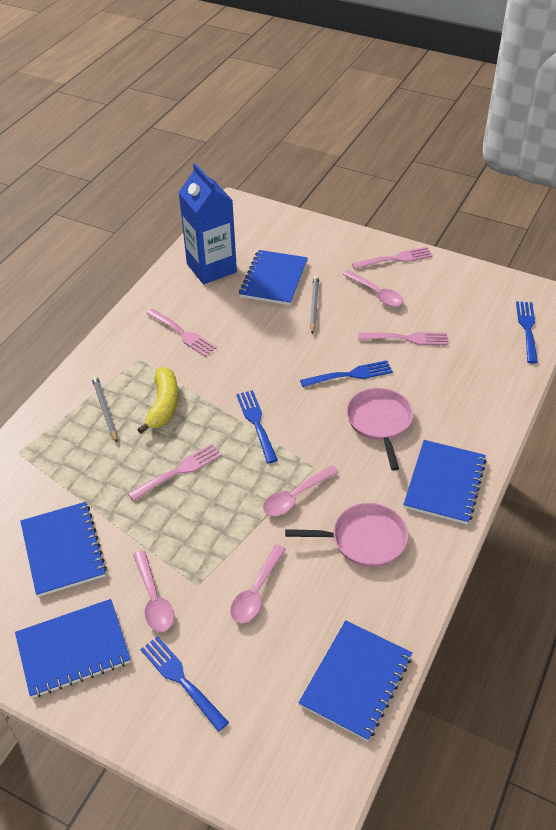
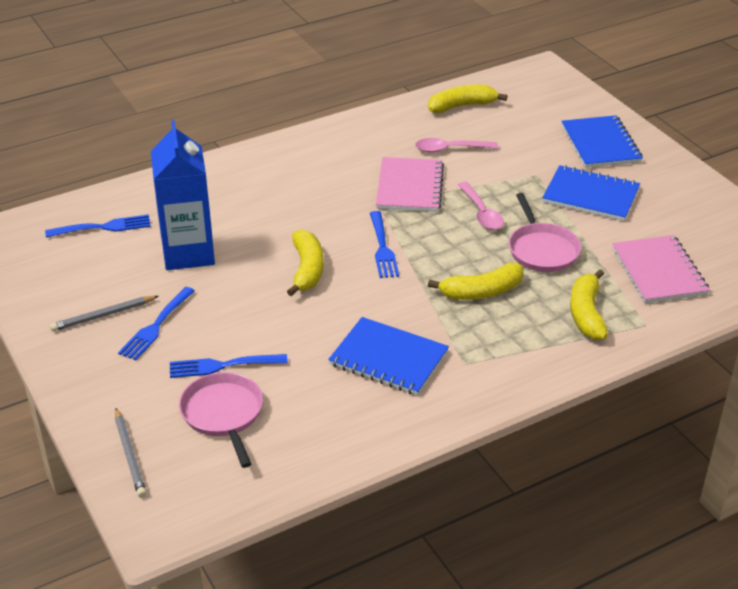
blue notebook: 5 -> 3
pink fork: 4 -> 0
pink notebook: 0 -> 2
pink spoon: 4 -> 2
yellow banana: 1 -> 4

